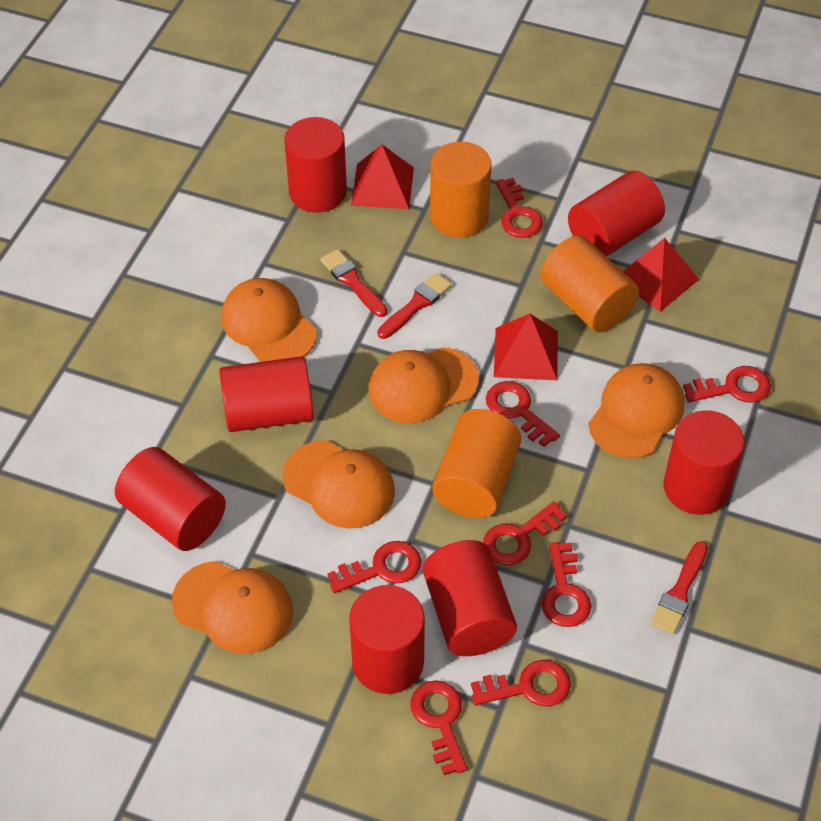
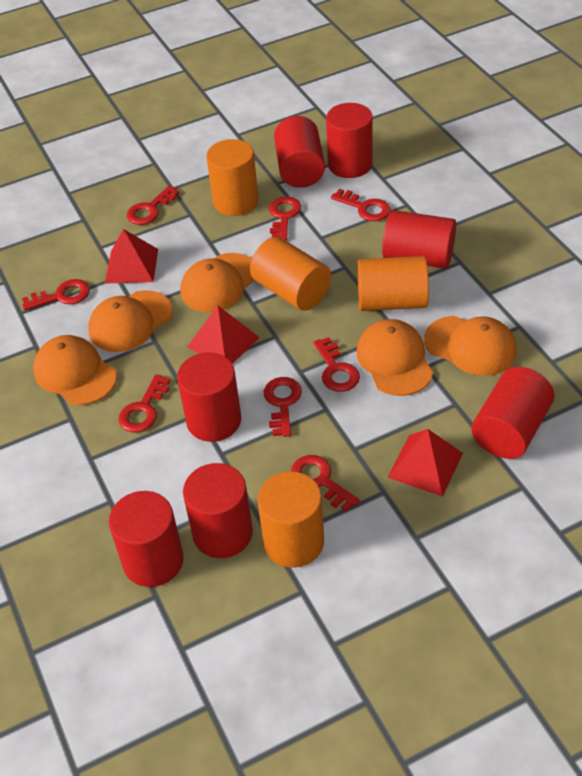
orange cylinder: 3 -> 4
red brush: 3 -> 0

